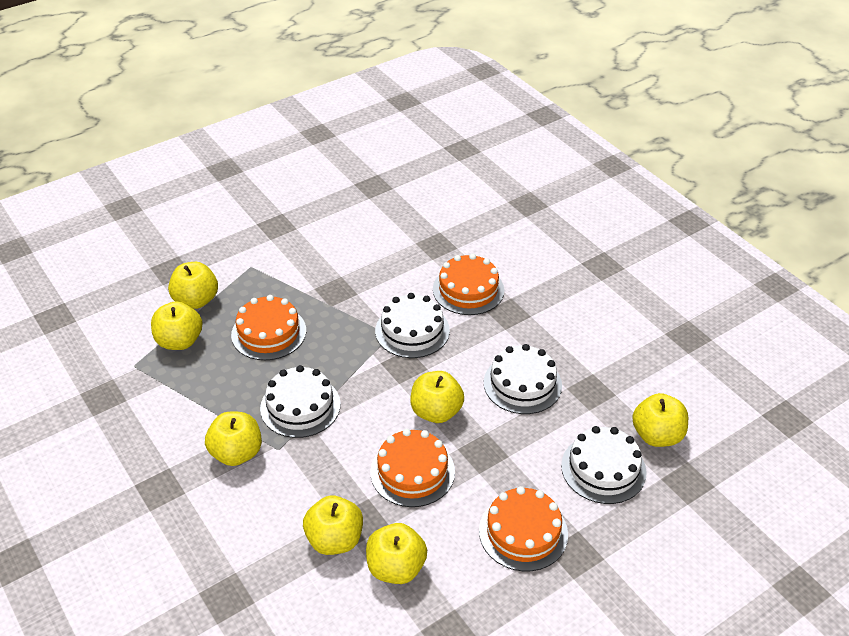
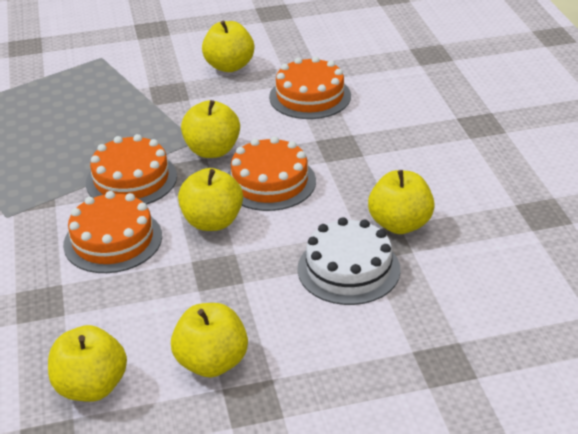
white cake: 4 -> 1
yellow apple: 7 -> 6

